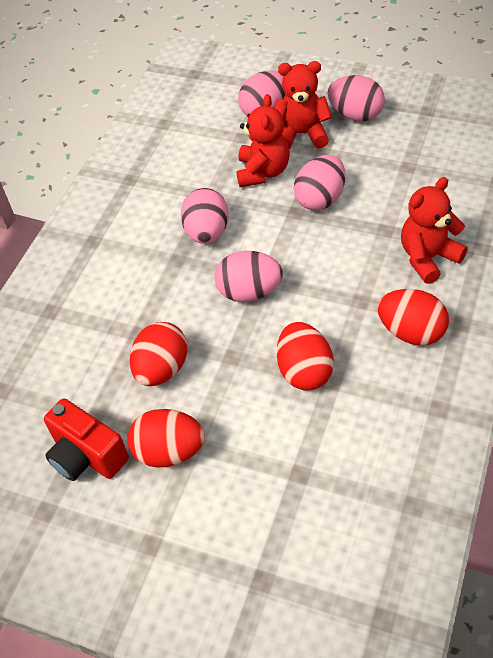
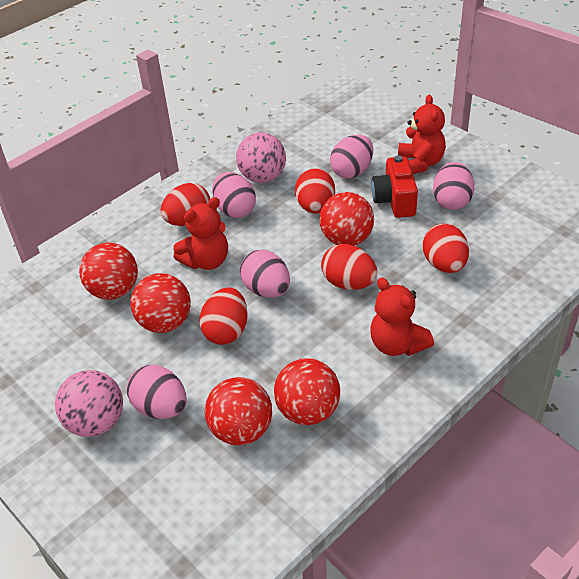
pink ball: 0 -> 2
red ball: 0 -> 5
red egg: 4 -> 5

